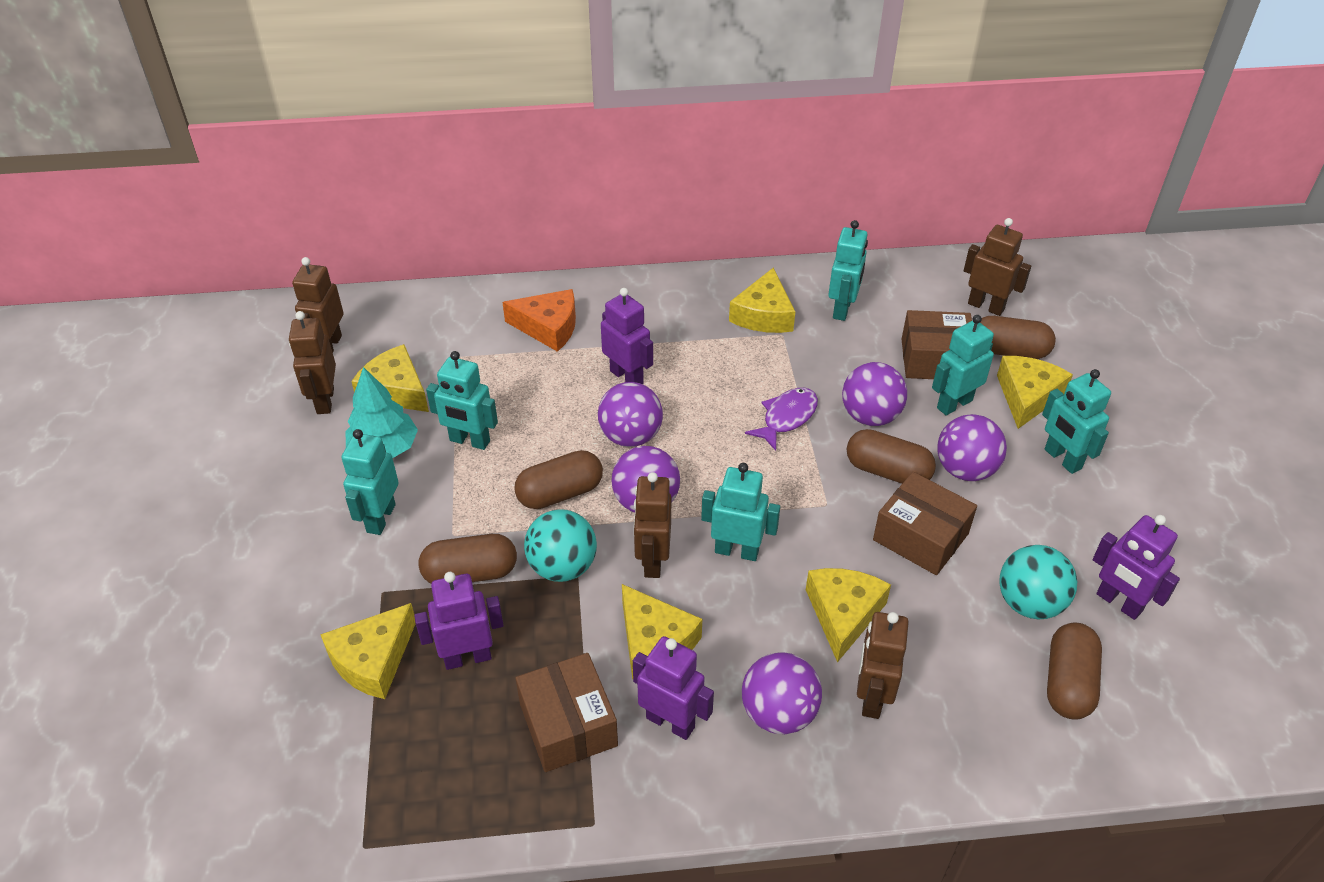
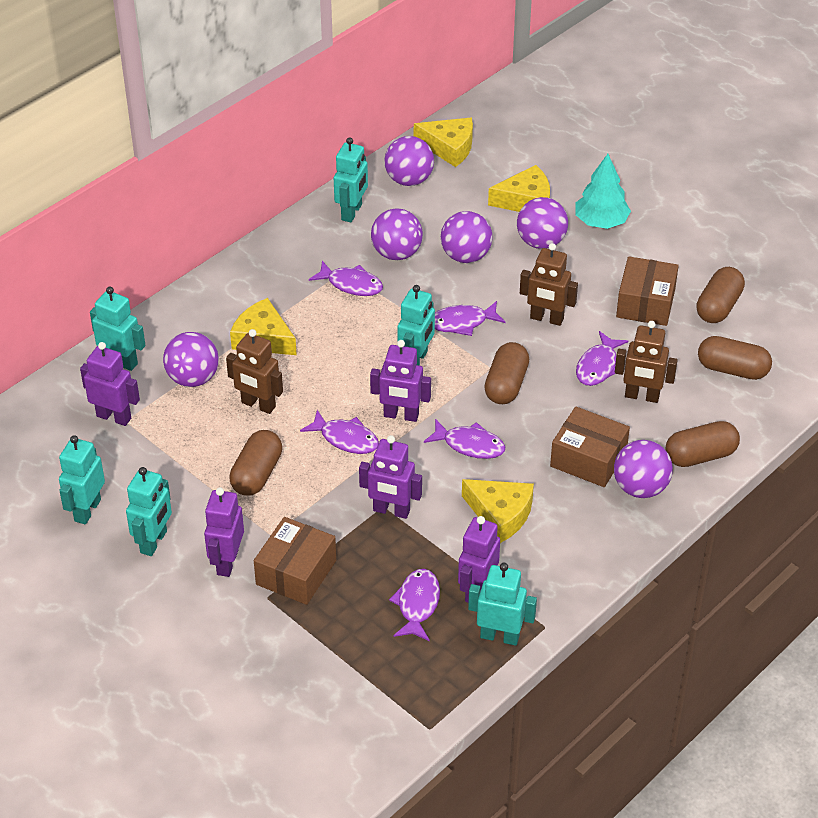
brown robot: 5 -> 3
orange cheese: 1 -> 0
purple ball: 5 -> 6
purple fish: 1 -> 6
purple robot: 4 -> 5
turquoise ball: 2 -> 0
yellow cheese: 6 -> 4

